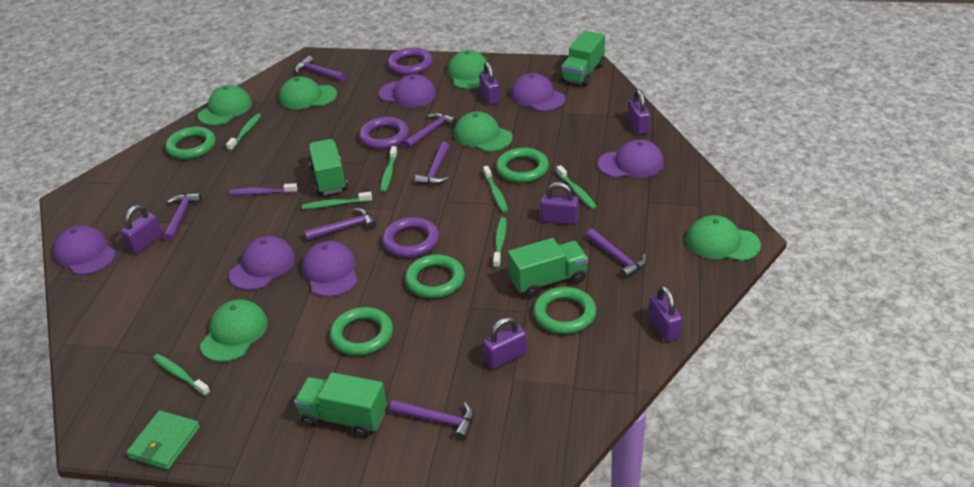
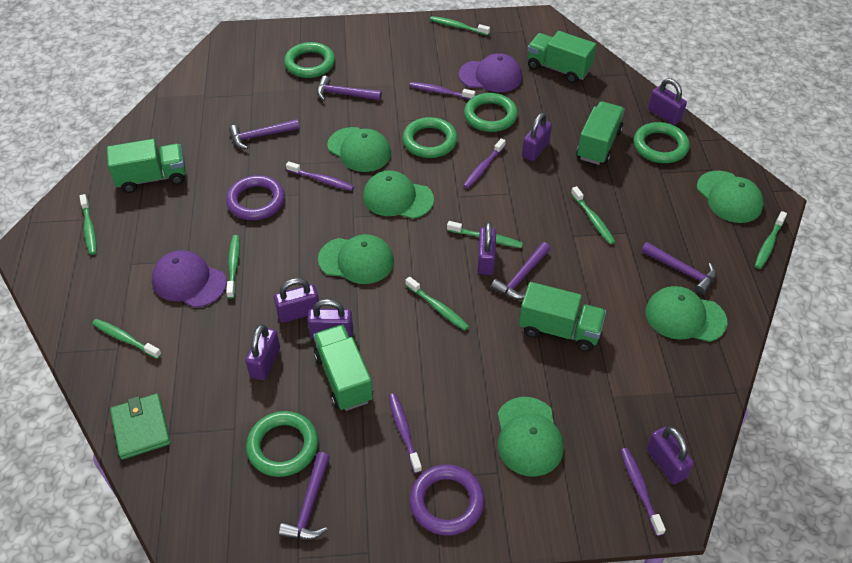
green toothbrush: 7 -> 8
green truck: 4 -> 5
purple cap: 6 -> 2
purple hammer: 7 -> 5
purple padlock: 6 -> 7
purple ring: 3 -> 2
purple toothbrush: 1 -> 5

